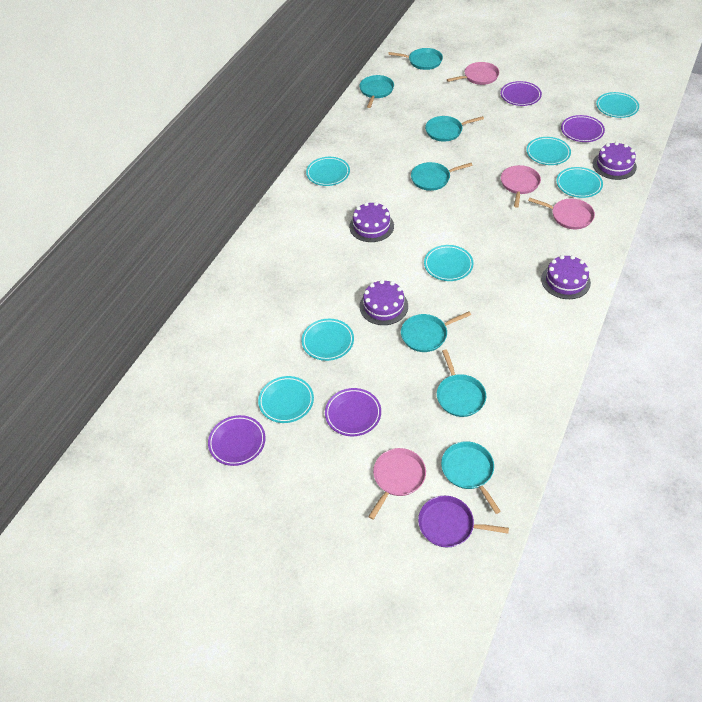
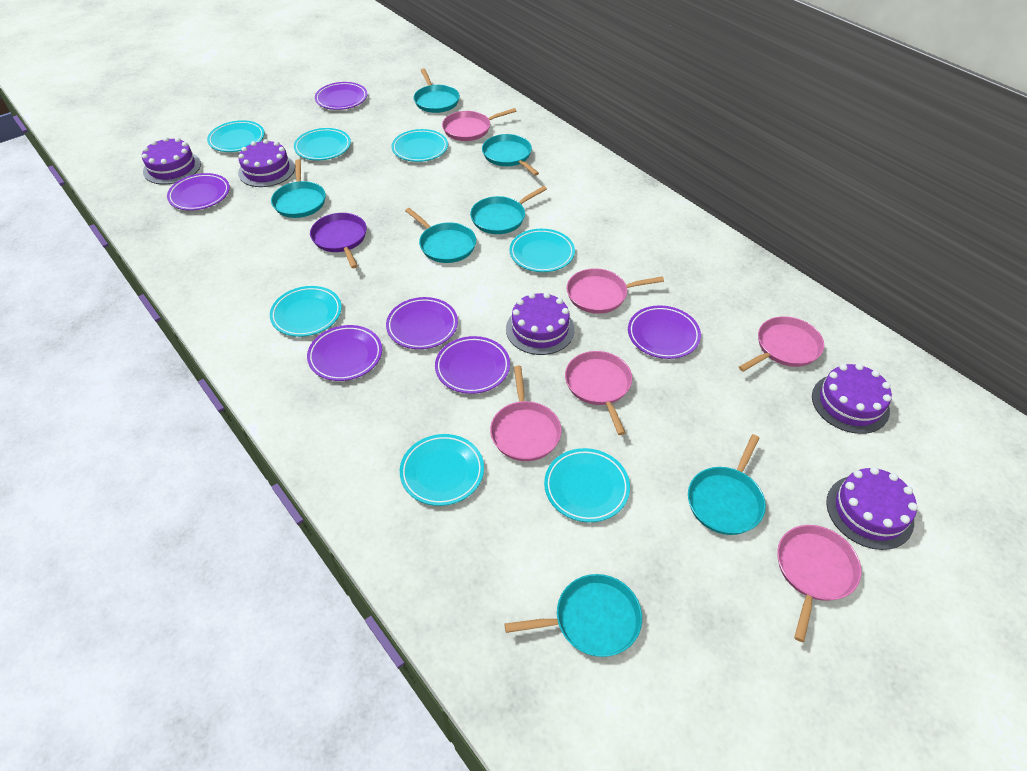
pink pan: 4 -> 6
purple cake: 4 -> 5
purple plate: 4 -> 6

